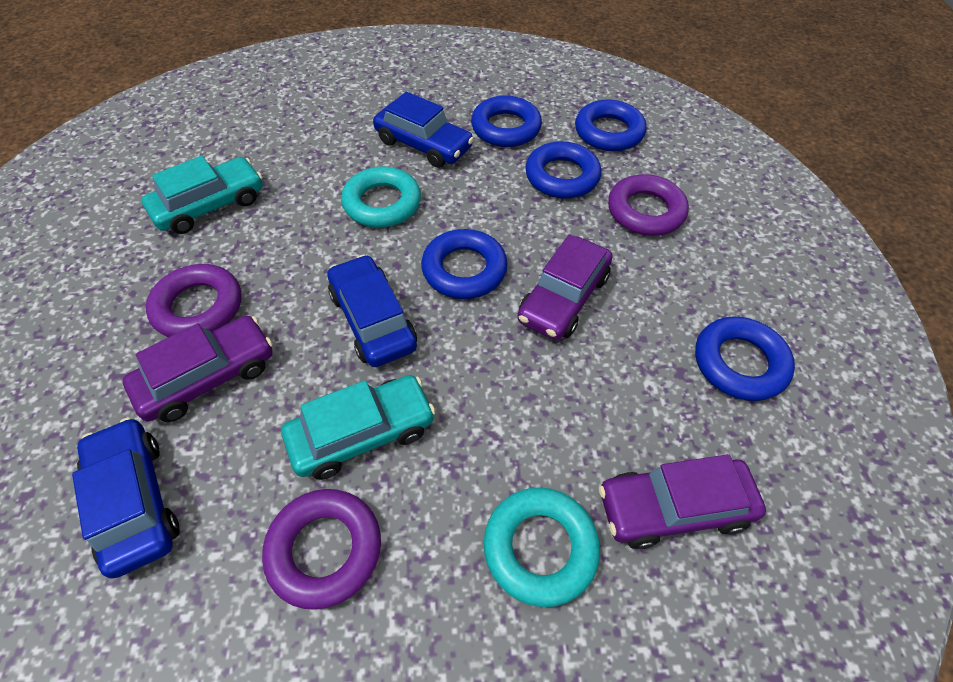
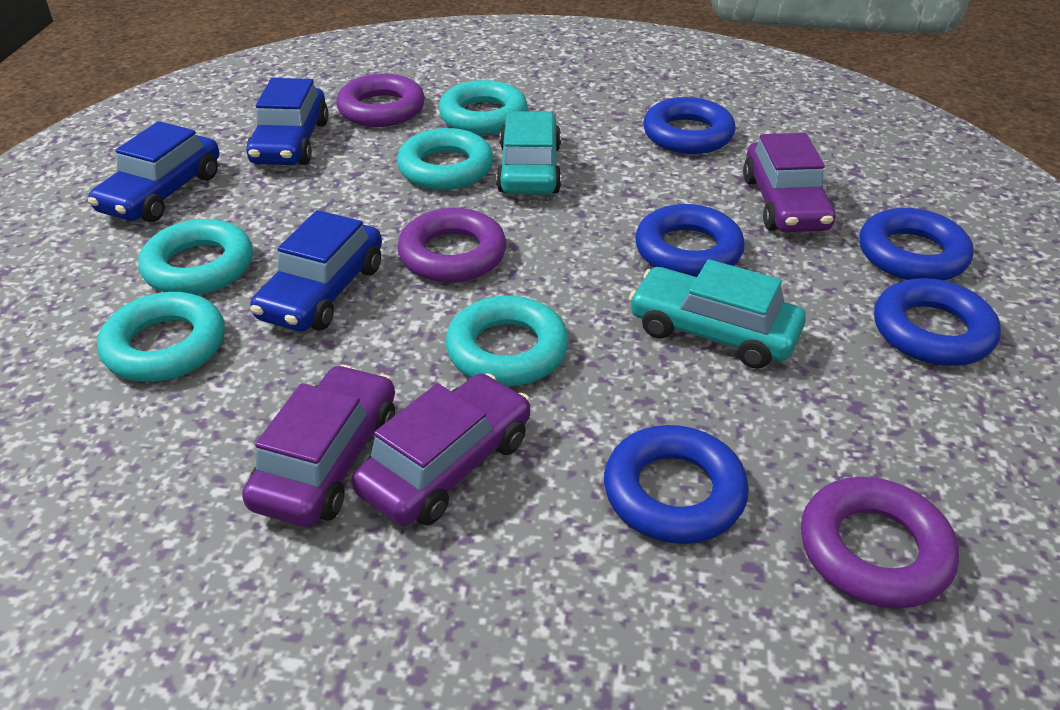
turquoise ring: 2 -> 5

